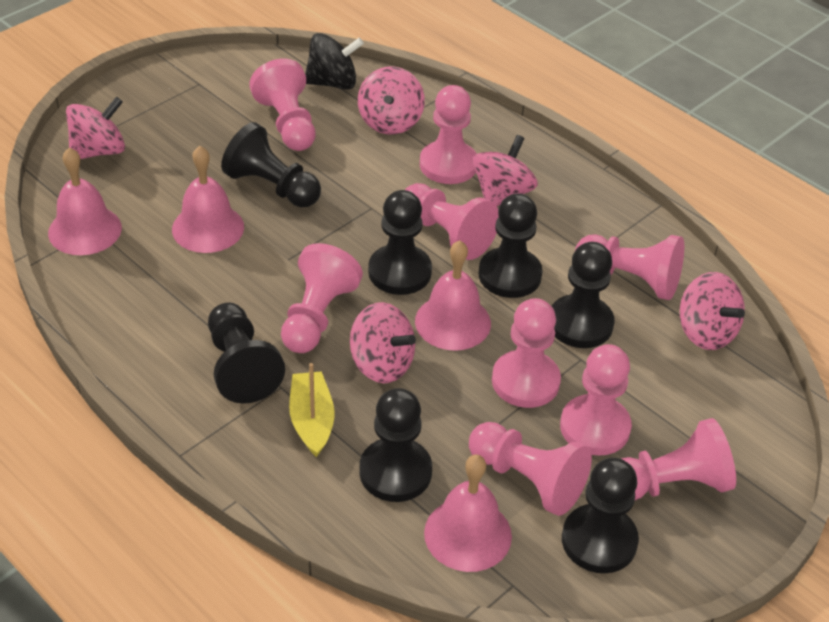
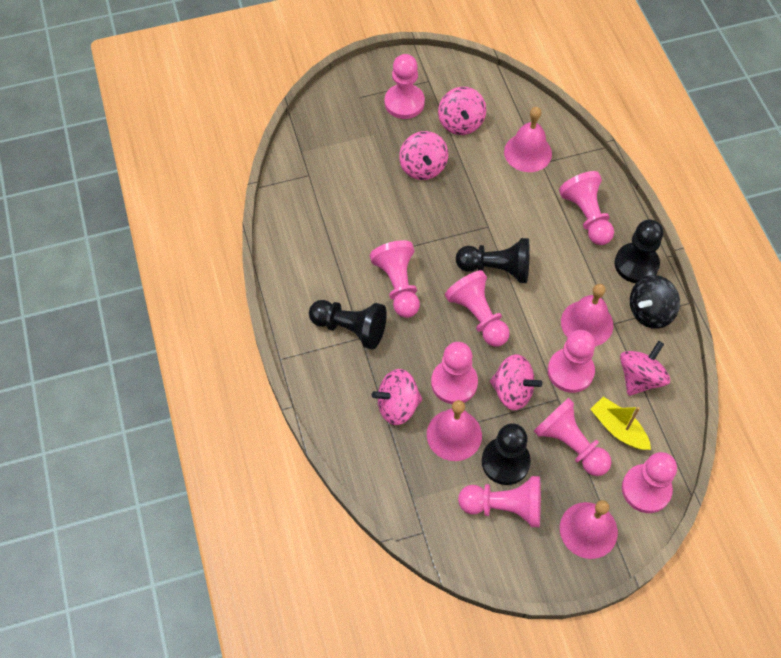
black pawn: 7 -> 4

